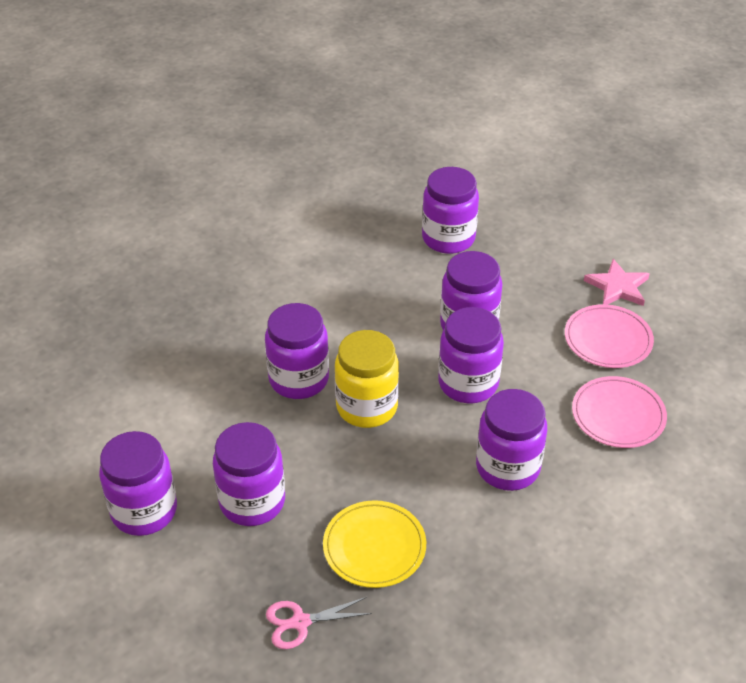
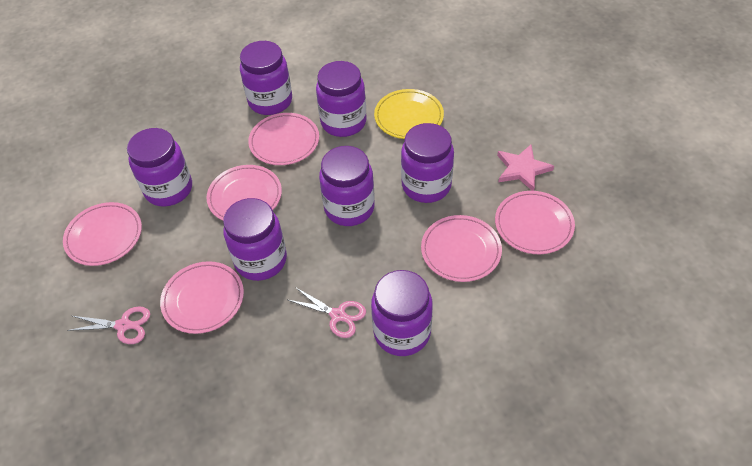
pink plate: 2 -> 6
pink scissors: 1 -> 2
yellow jar: 1 -> 0

